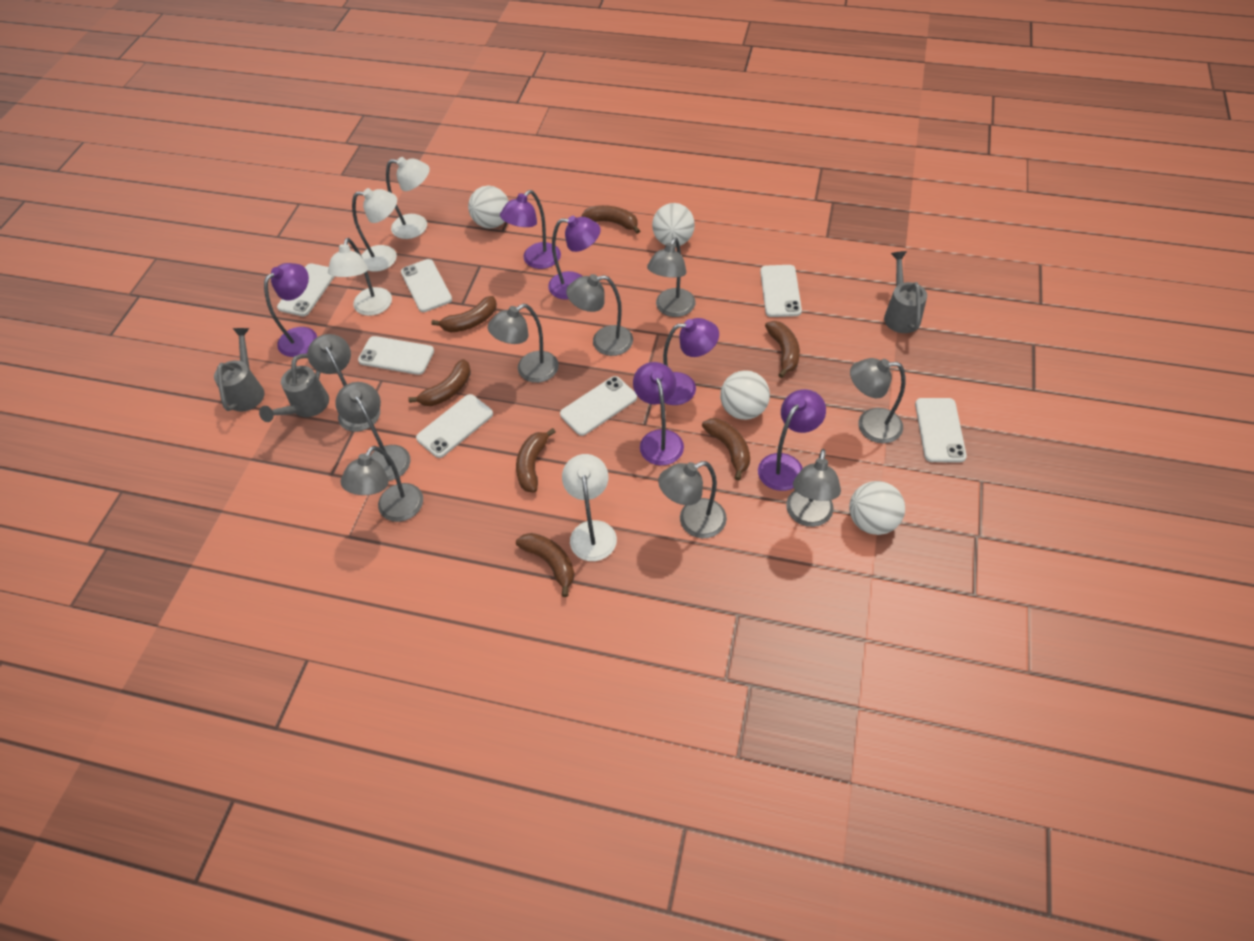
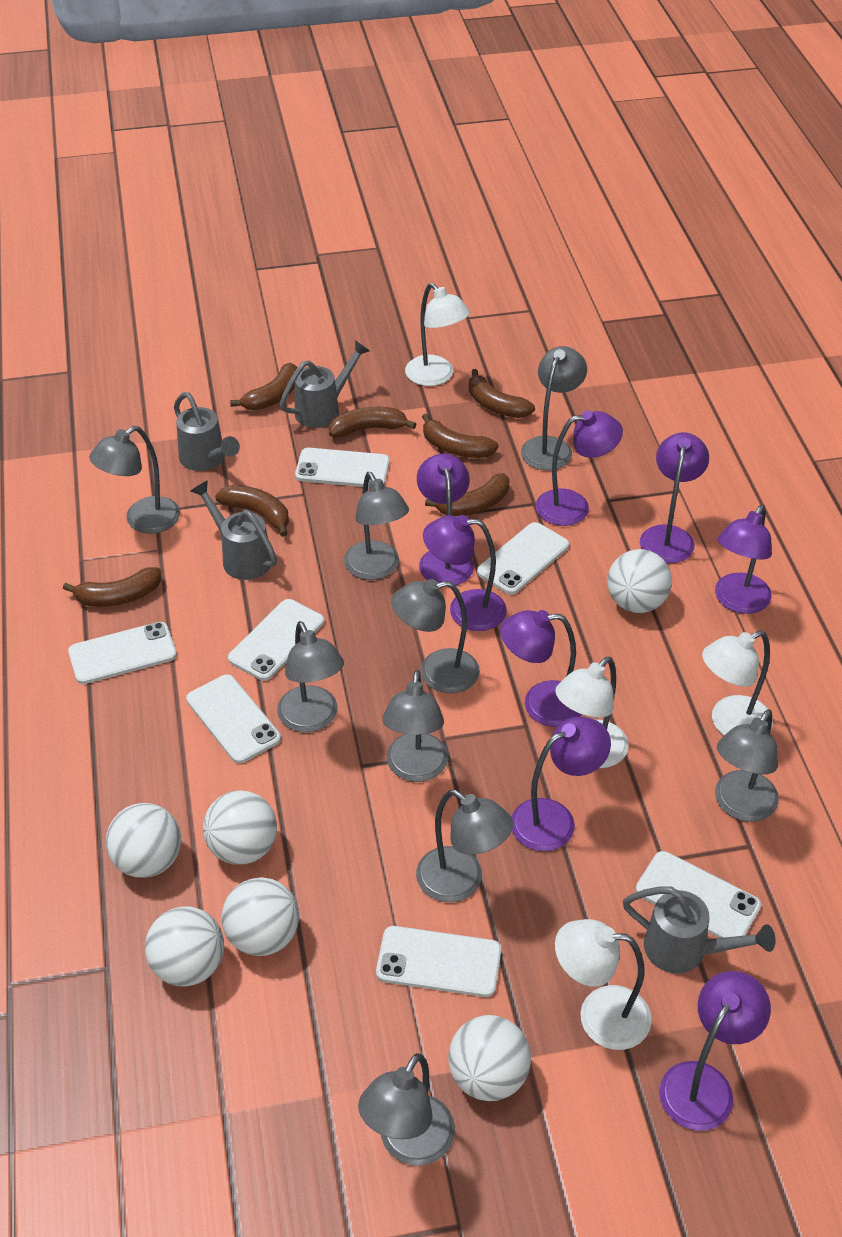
grey watering can: 3 -> 4
purple lamp: 6 -> 8
white ball: 4 -> 6

